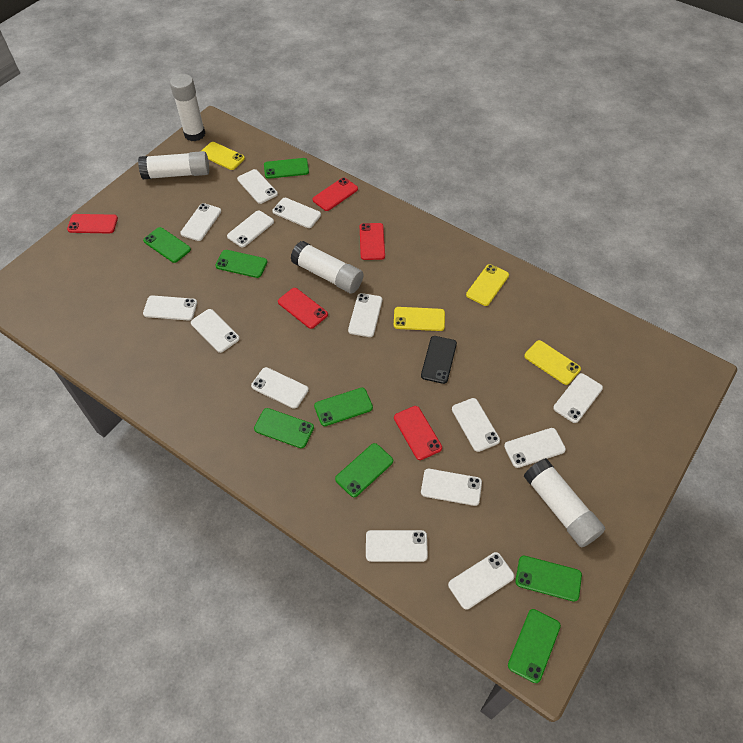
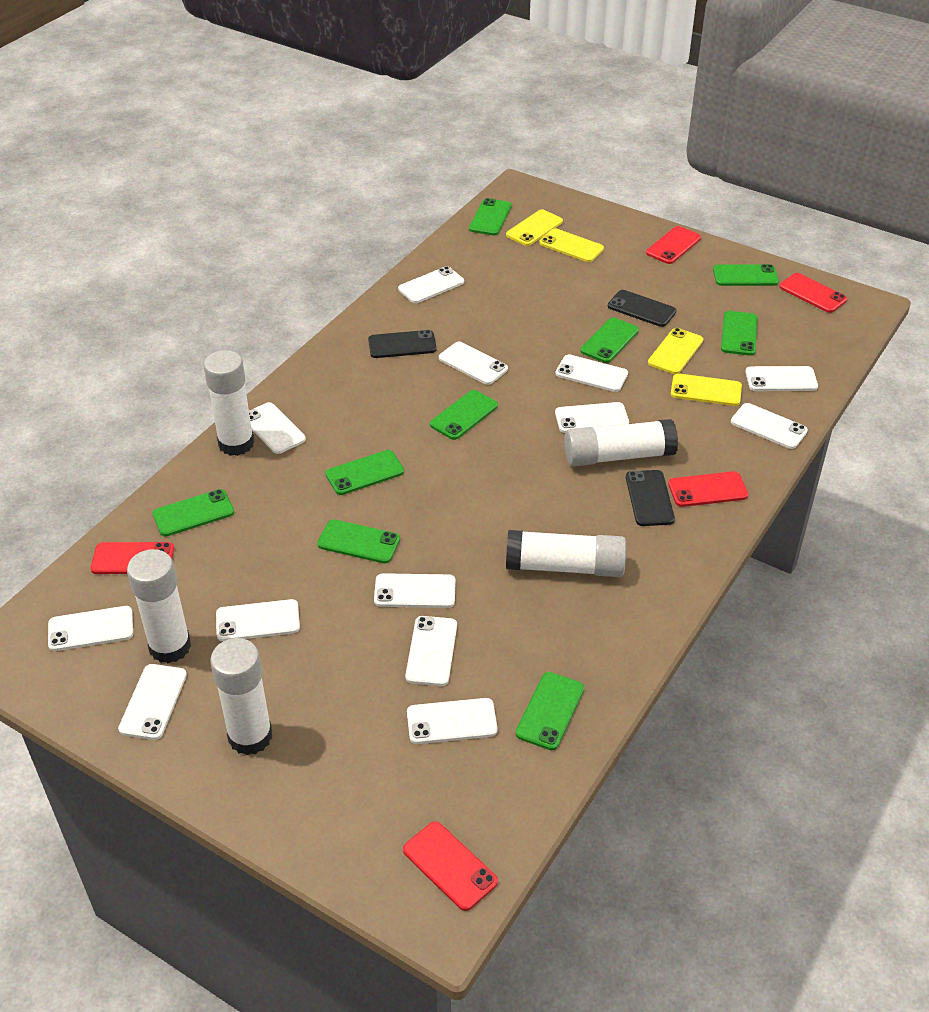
black phone: 1 -> 3
green phone: 8 -> 9
white glue stick: 4 -> 5
white phone: 14 -> 13

